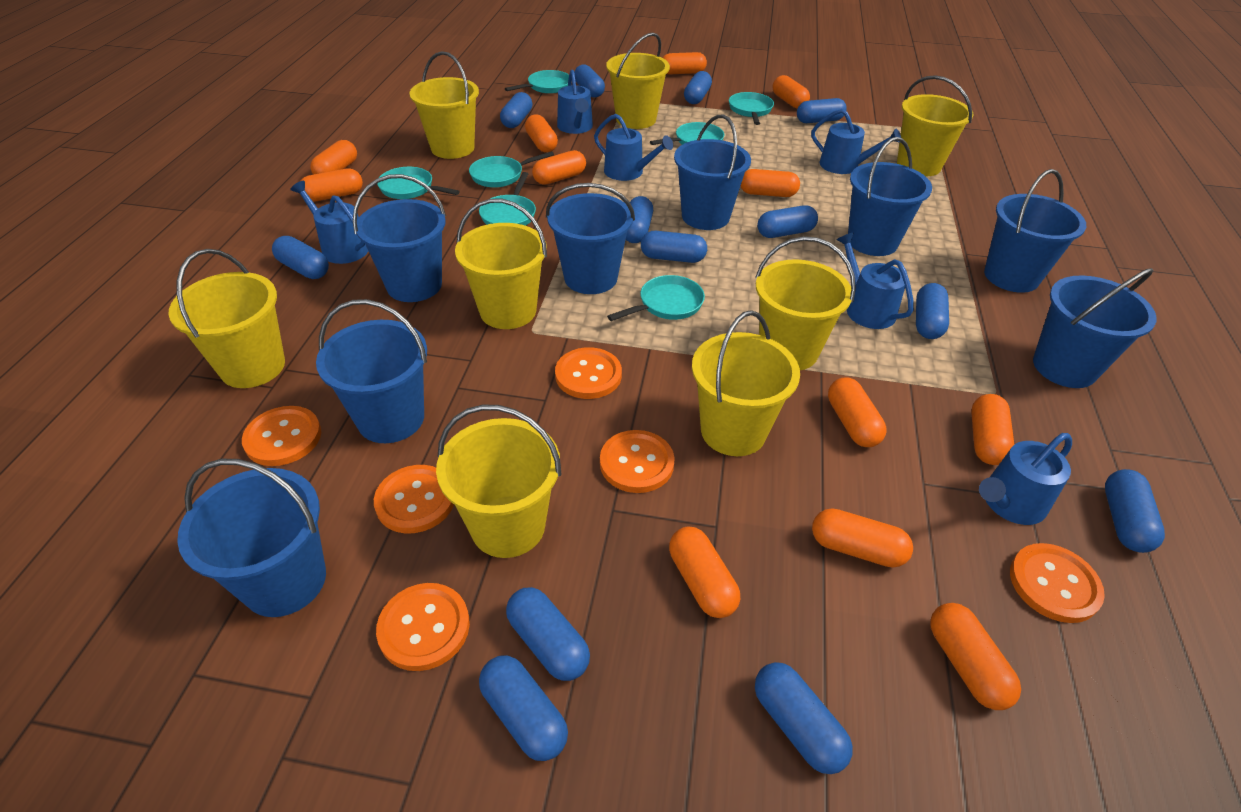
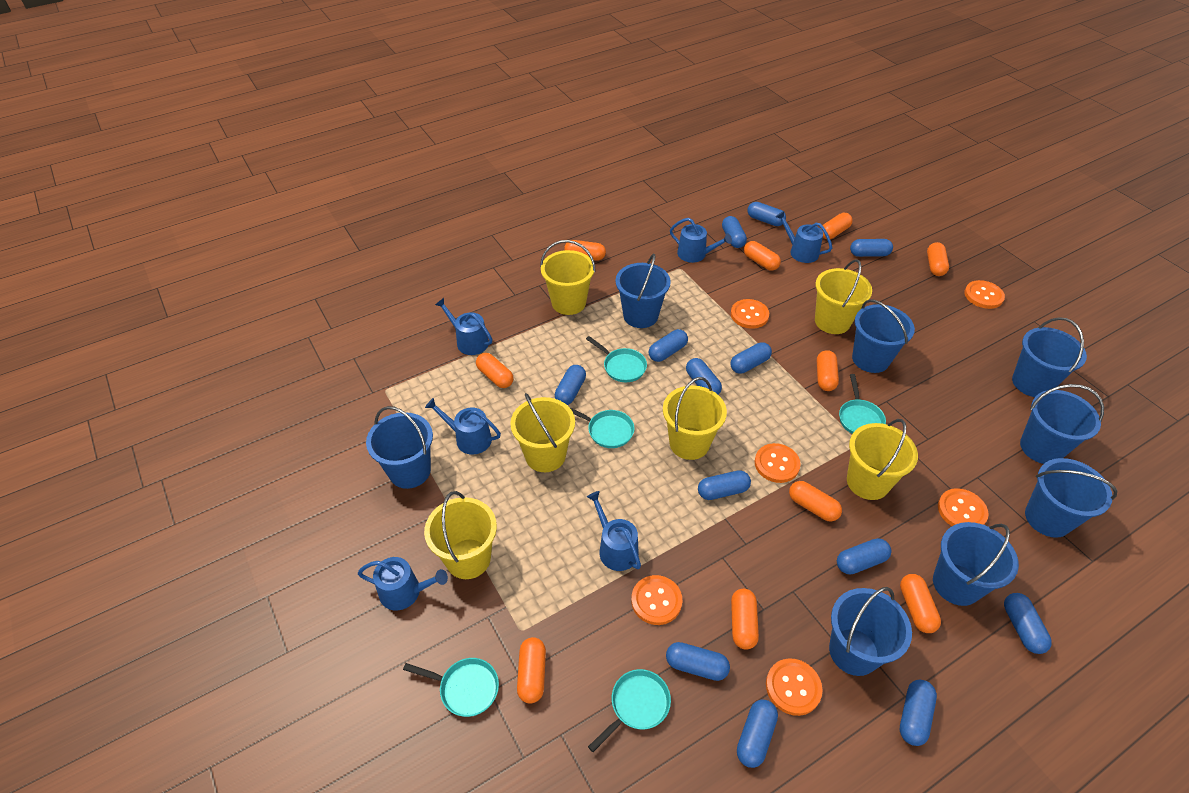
orange capsule: 12 -> 10
turquoise pan: 7 -> 5
yellow bucket: 8 -> 6

